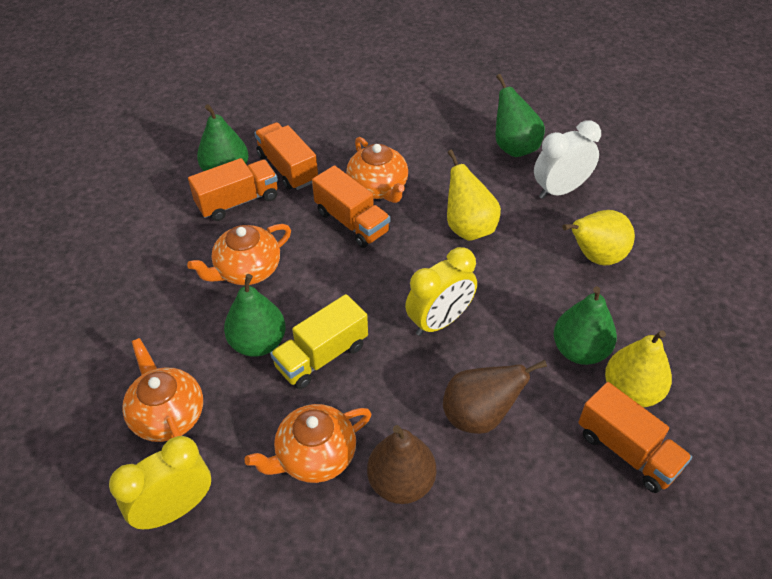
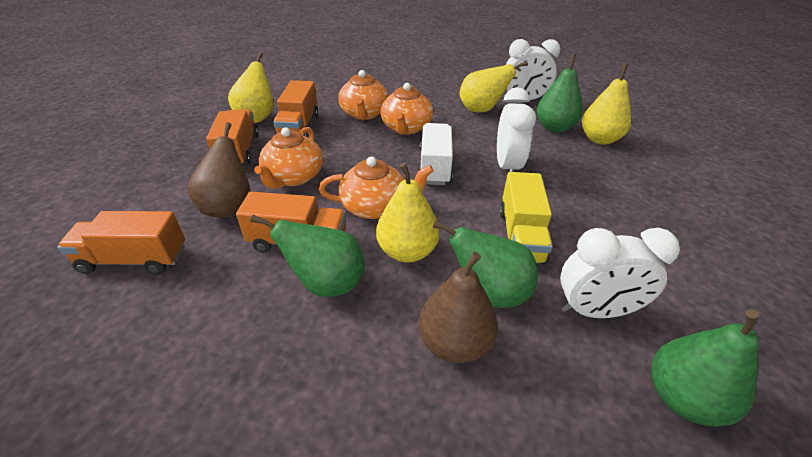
white clock: 1 -> 3
white truck: 0 -> 1
yellow clock: 2 -> 0
yellow pear: 3 -> 4

